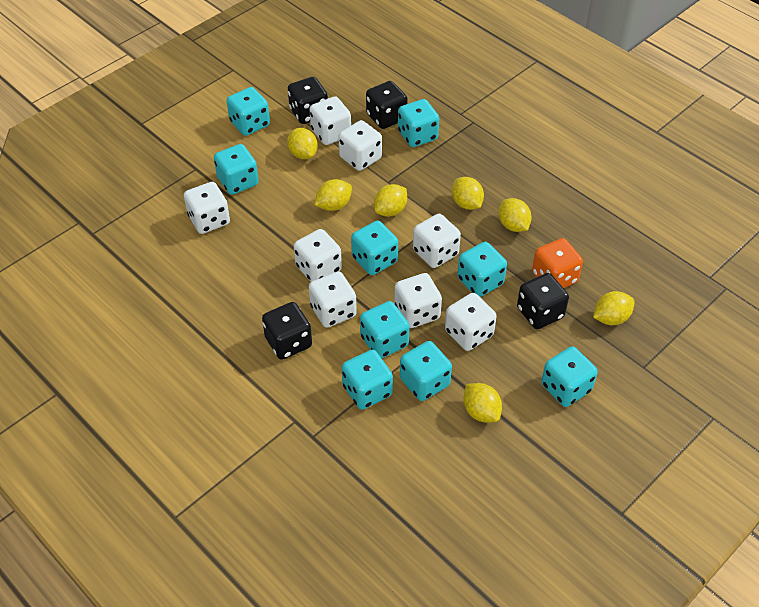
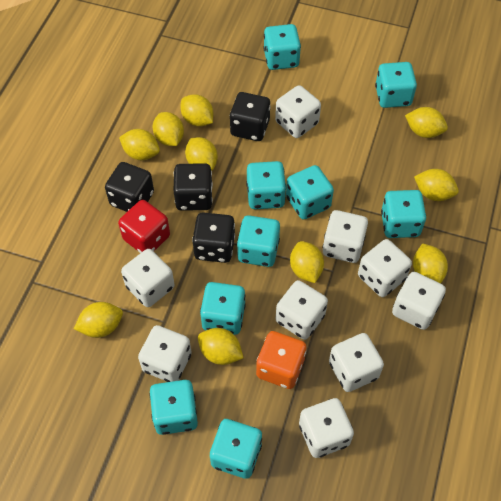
red dice: 0 -> 1
white dice: 8 -> 9
yellow lemon: 7 -> 10

